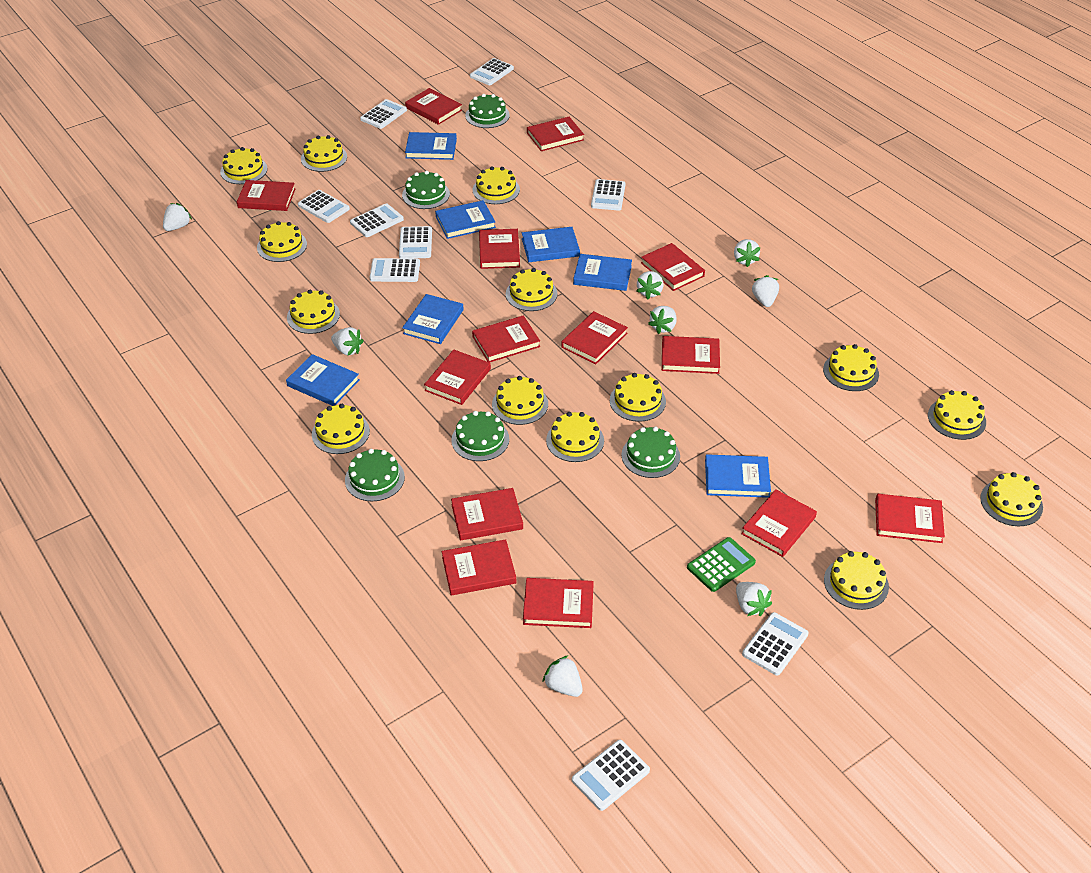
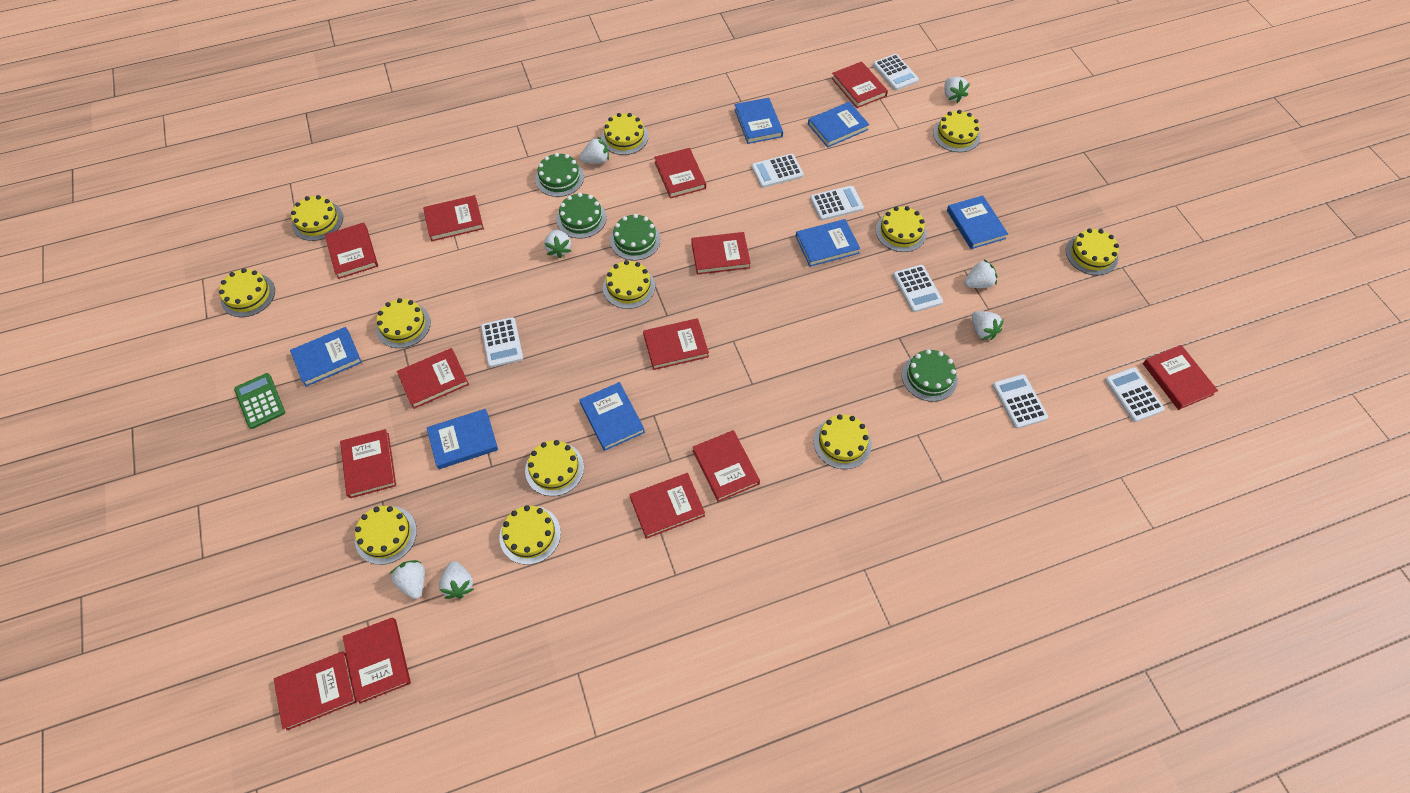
green cake: 5 -> 4
red book: 14 -> 13
white calculator: 9 -> 7
white strawberry: 8 -> 7
yellow cake: 14 -> 12

